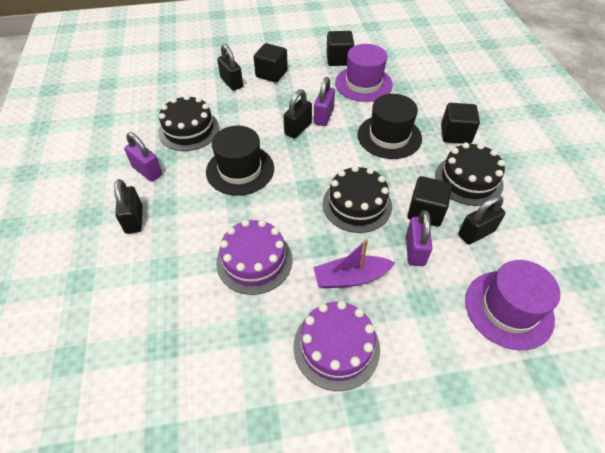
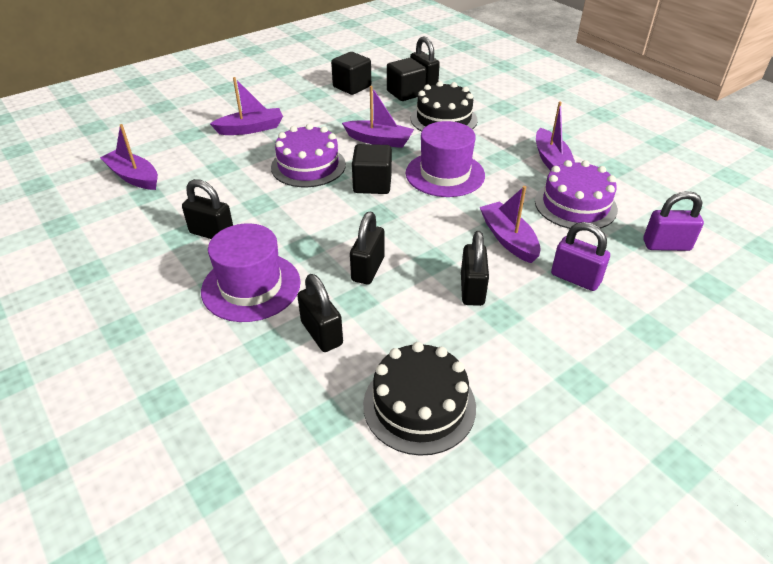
black cake: 3 -> 2
black cube: 4 -> 3
black hat: 2 -> 0
black padlock: 4 -> 5
purple boat: 1 -> 5
purple padlock: 3 -> 2

